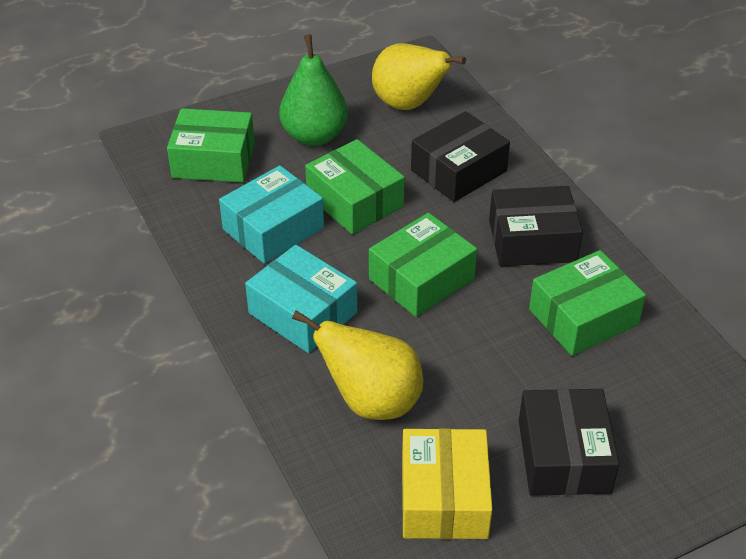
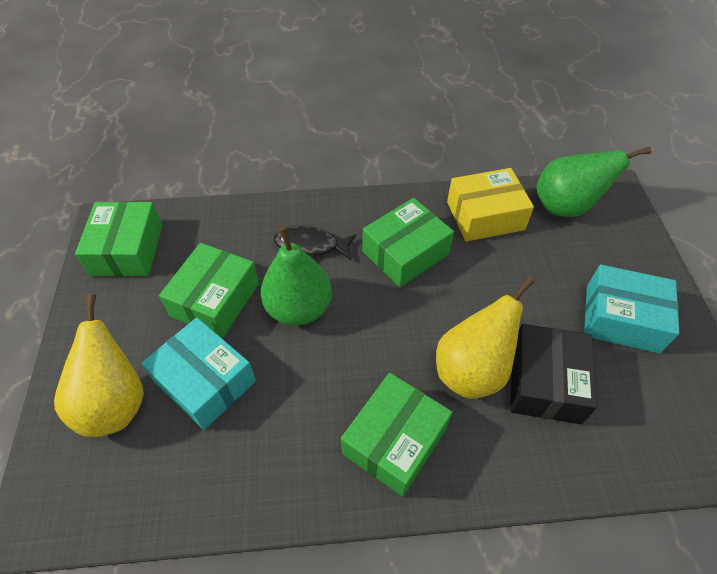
black box: 3 -> 1
black fish: 0 -> 1
green pear: 1 -> 2

